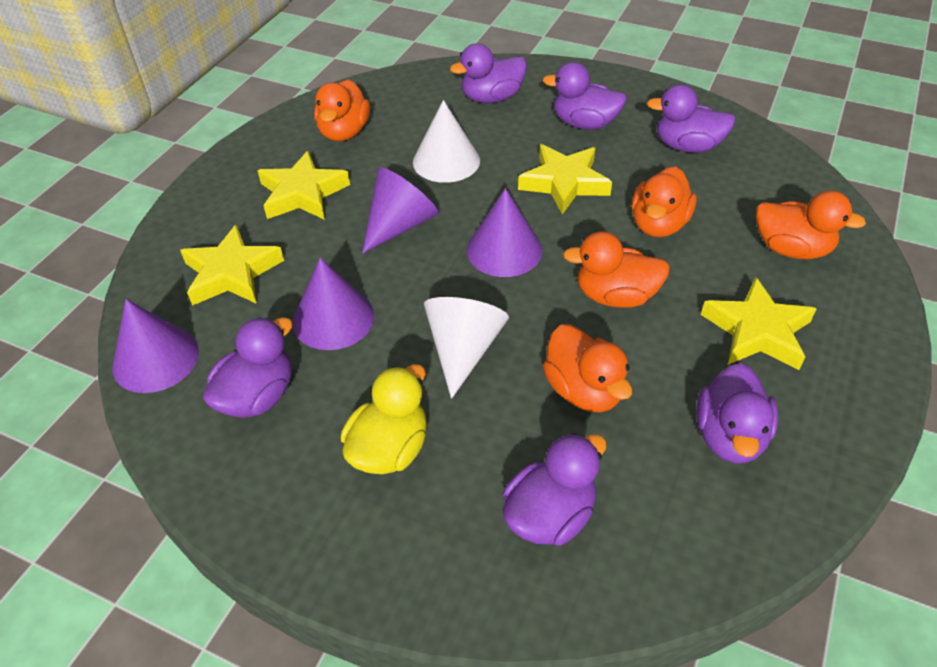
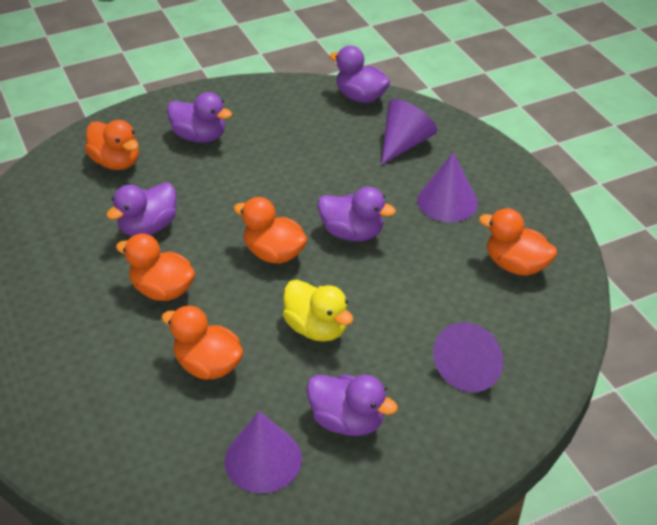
purple duck: 6 -> 5
white cone: 2 -> 0
yellow star: 4 -> 0

